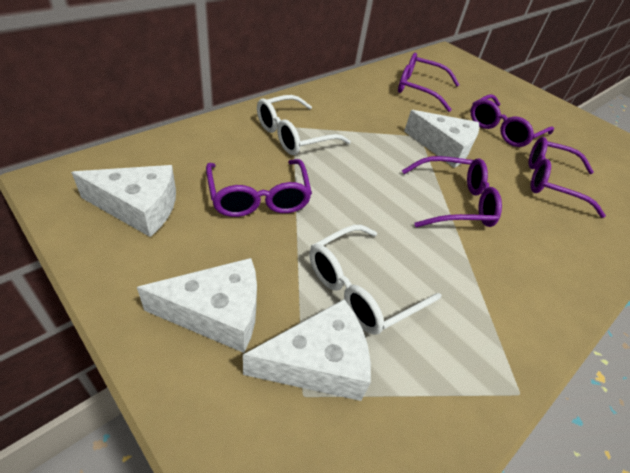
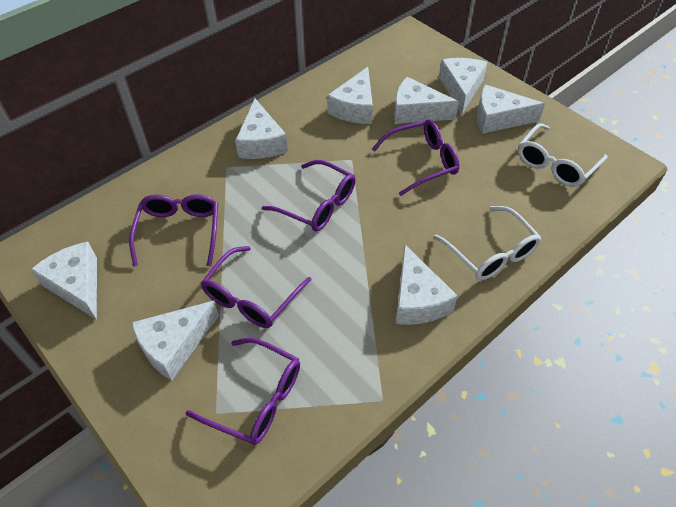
white cheese: 4 -> 8

